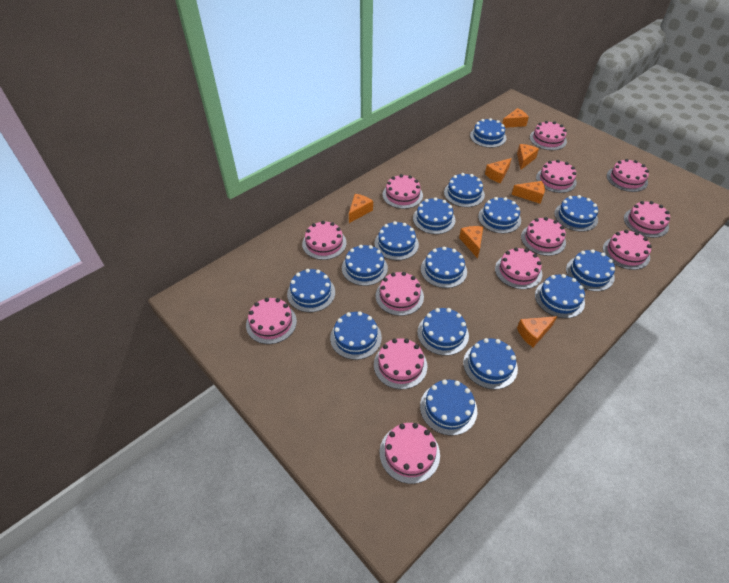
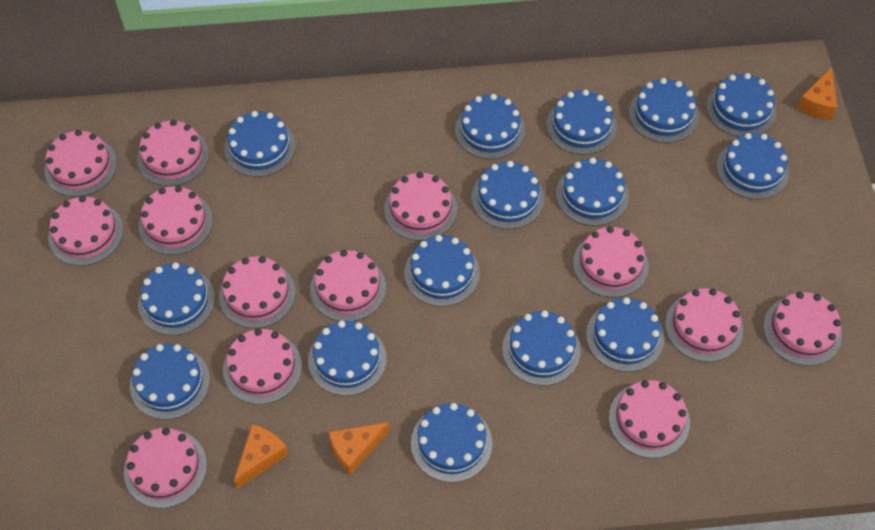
orange cheese: 7 -> 3

